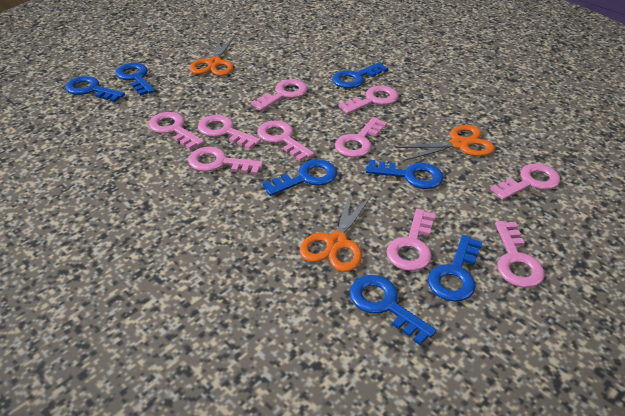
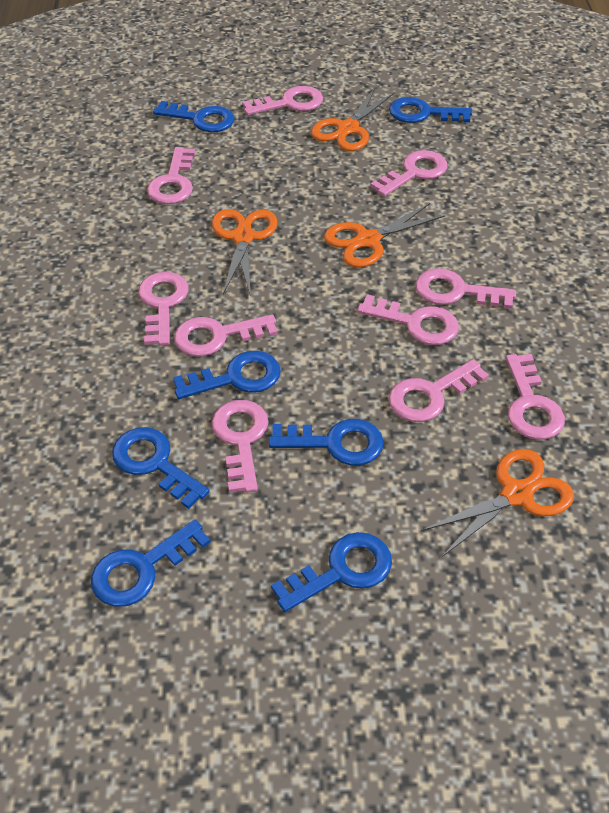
orange scissors: 3 -> 4

